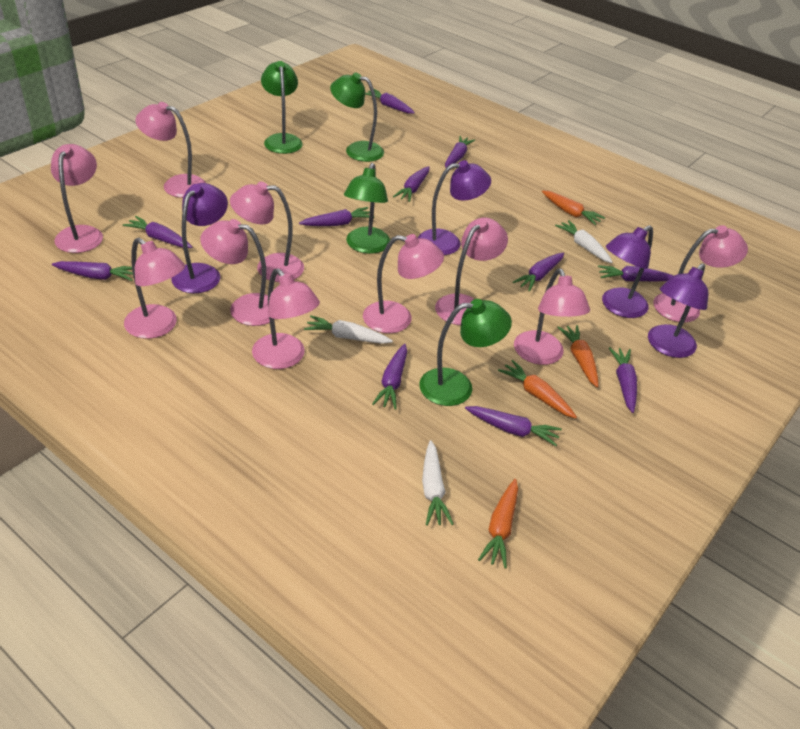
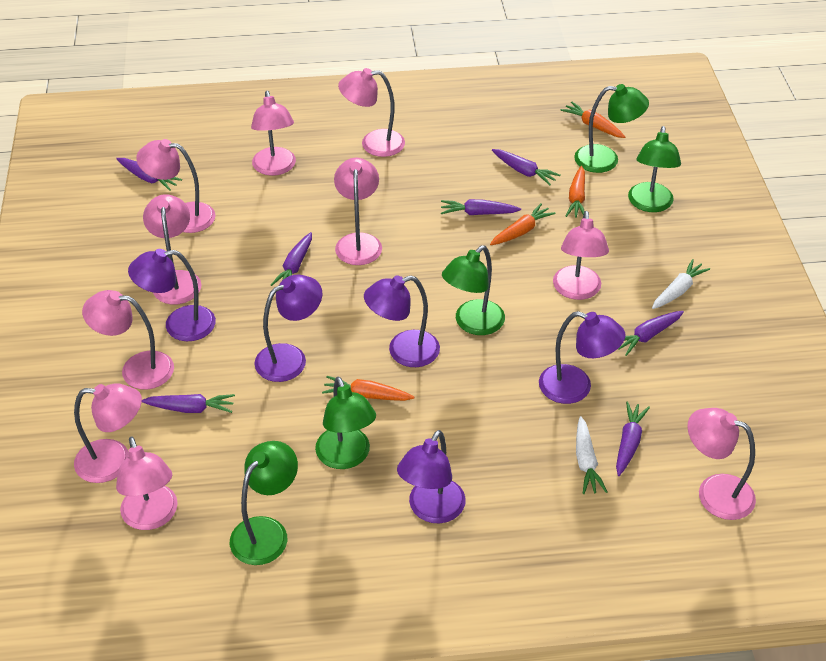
green lamp: 4 -> 5
purple carrot: 11 -> 7
purple lamp: 4 -> 5
white carrot: 3 -> 2

